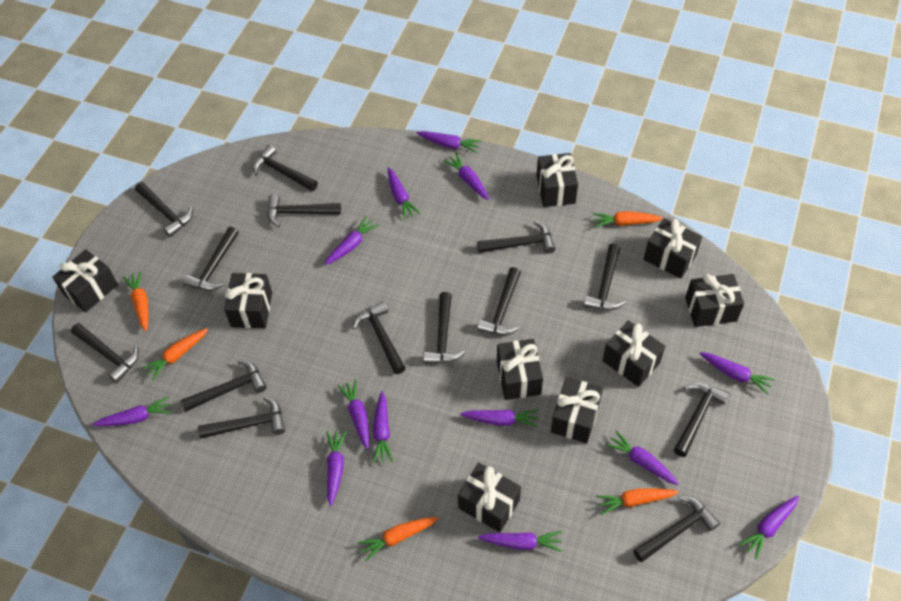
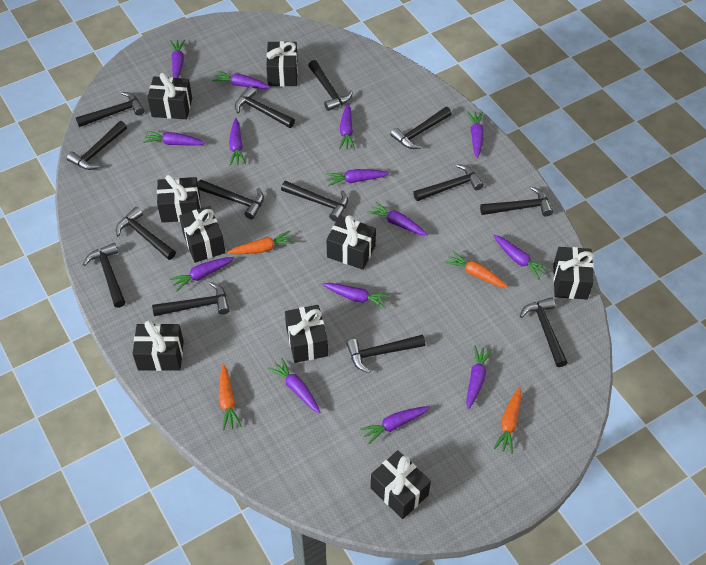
orange carrot: 5 -> 4
purple carrot: 13 -> 14

